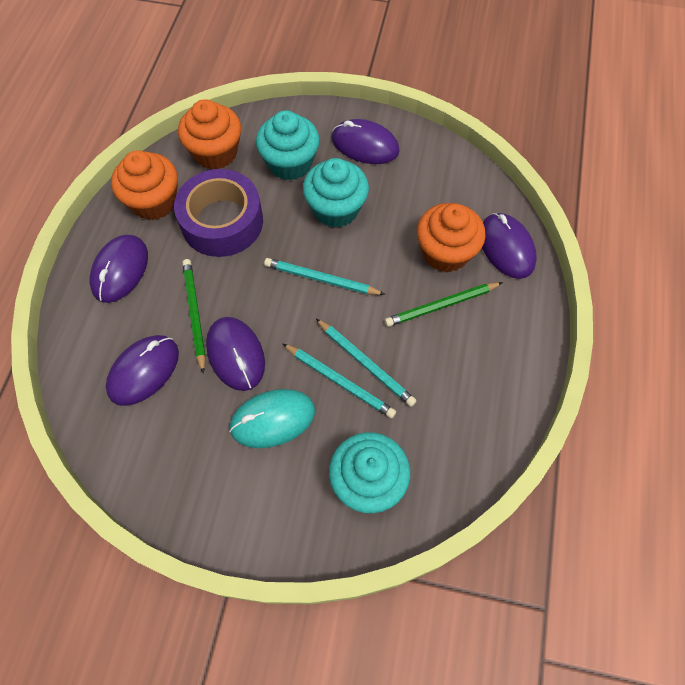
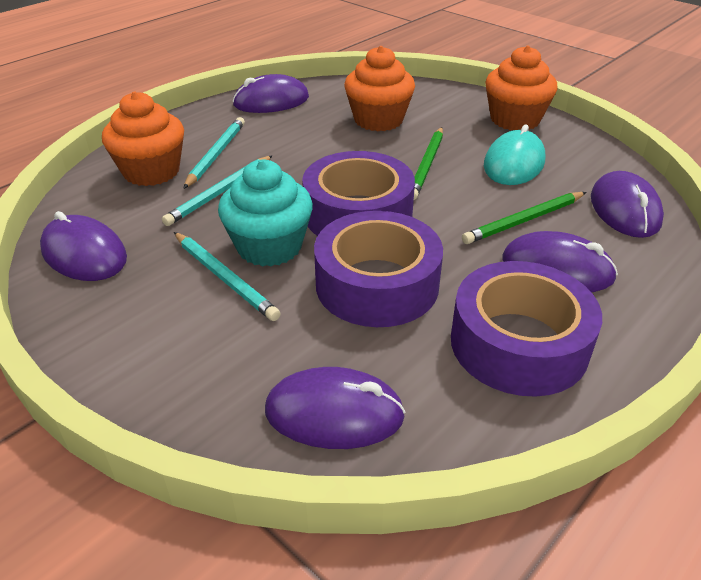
purple tape: 1 -> 3
turquoise cupcake: 3 -> 1

